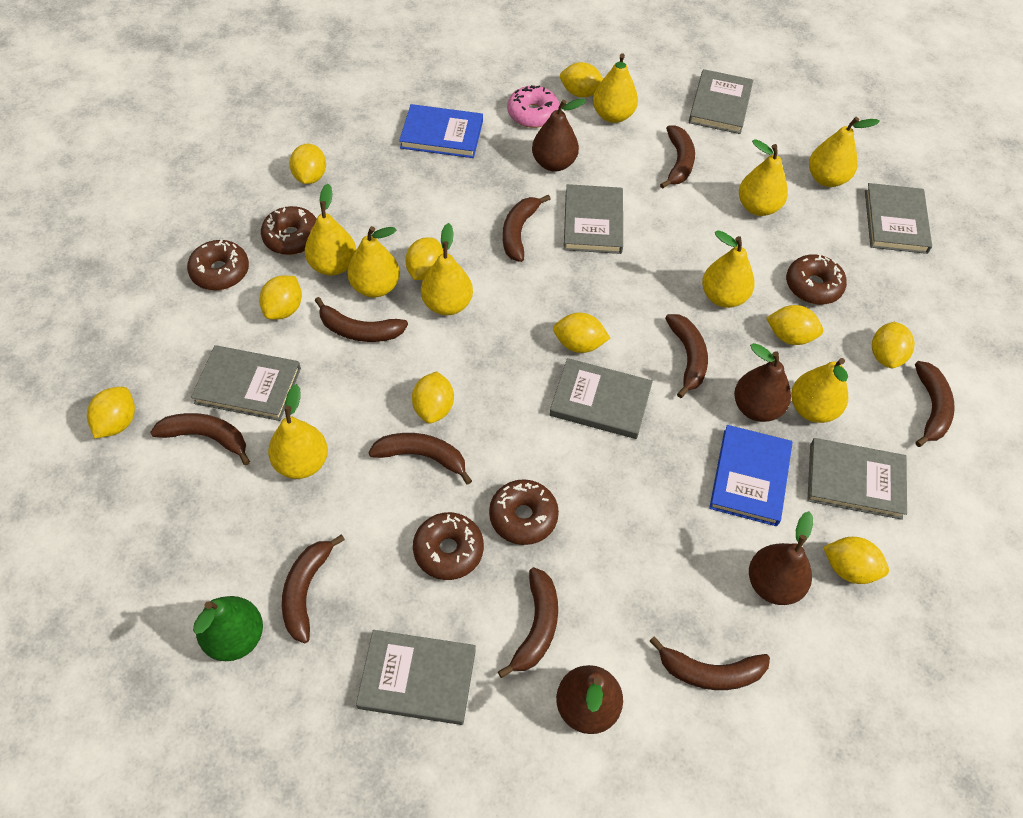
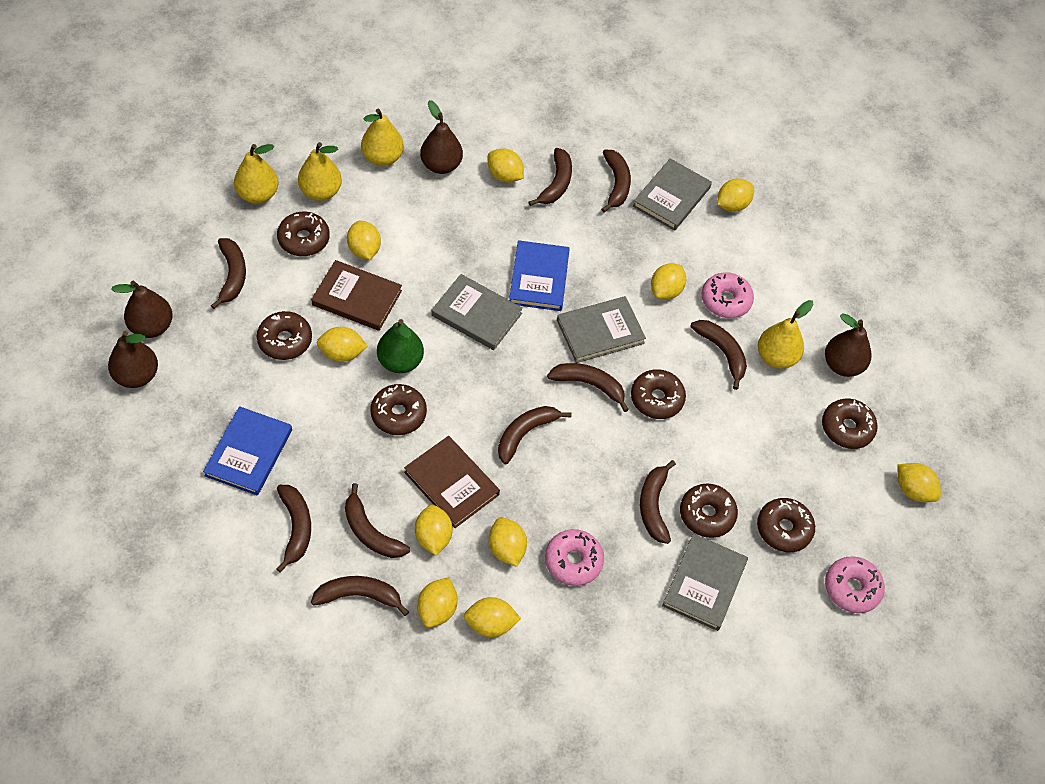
brown book: 0 -> 2
brown donut: 5 -> 7
grey book: 7 -> 4
pink donut: 1 -> 3
yellow pear: 9 -> 4

